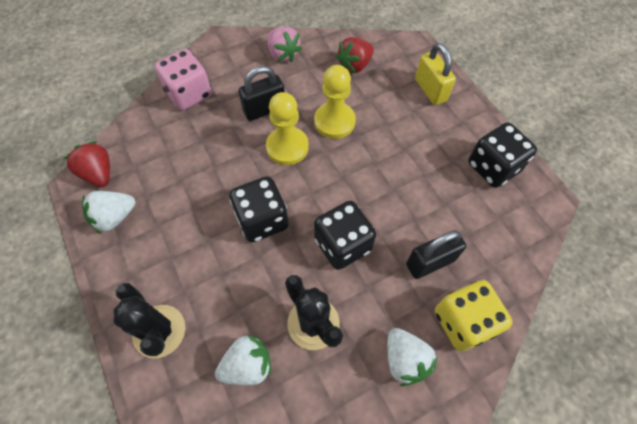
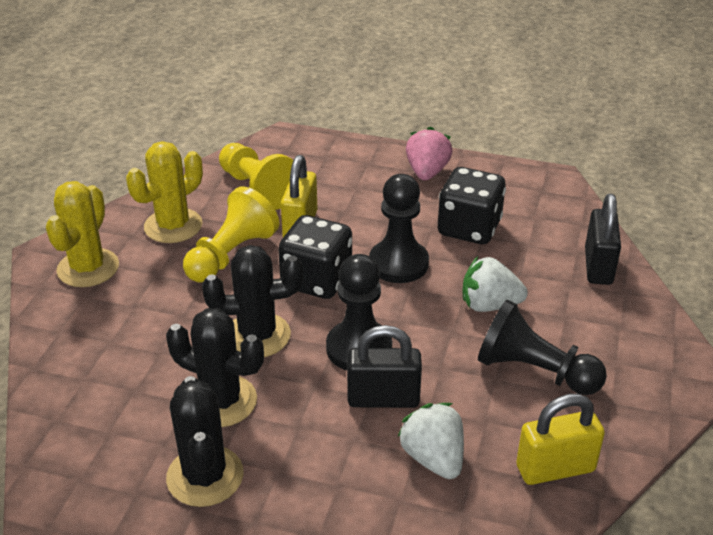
black cactus: 2 -> 3
black dice: 3 -> 2
black pawn: 0 -> 3
pink dice: 1 -> 0
red strawberry: 2 -> 0
white strawberry: 3 -> 2
yellow cactus: 0 -> 2
yellow dice: 1 -> 0
yellow padlock: 1 -> 2

